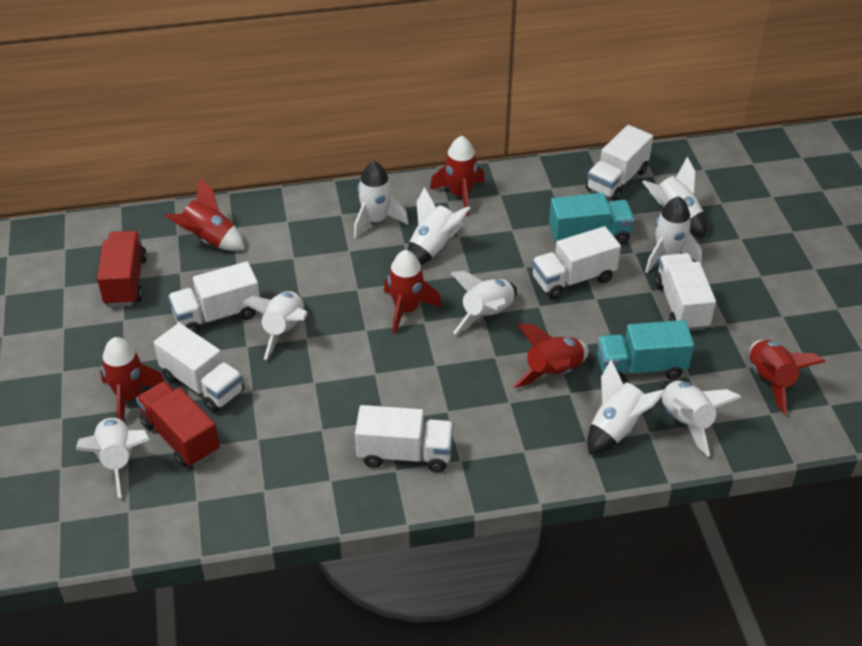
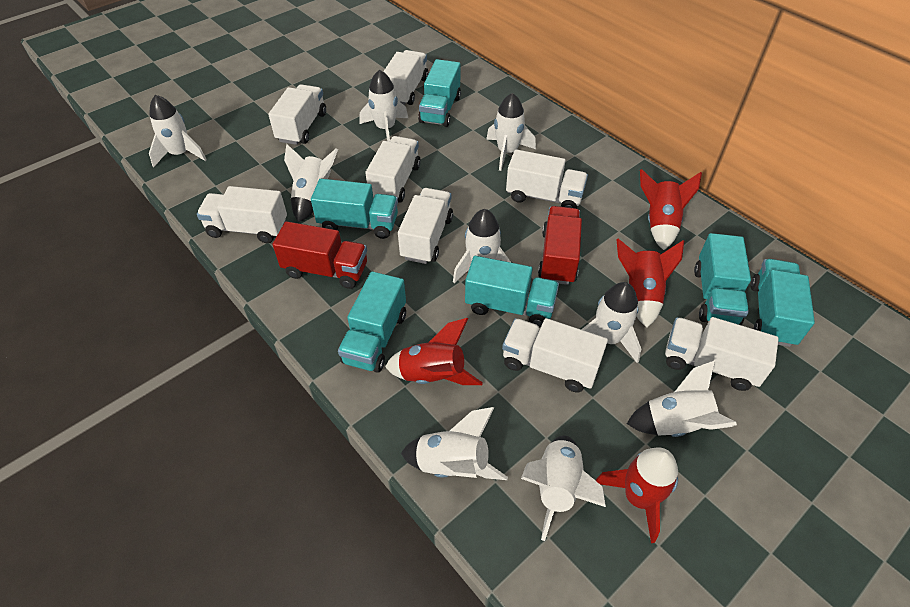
red rocket: 6 -> 4
turquoise truck: 2 -> 6
white truck: 6 -> 8

